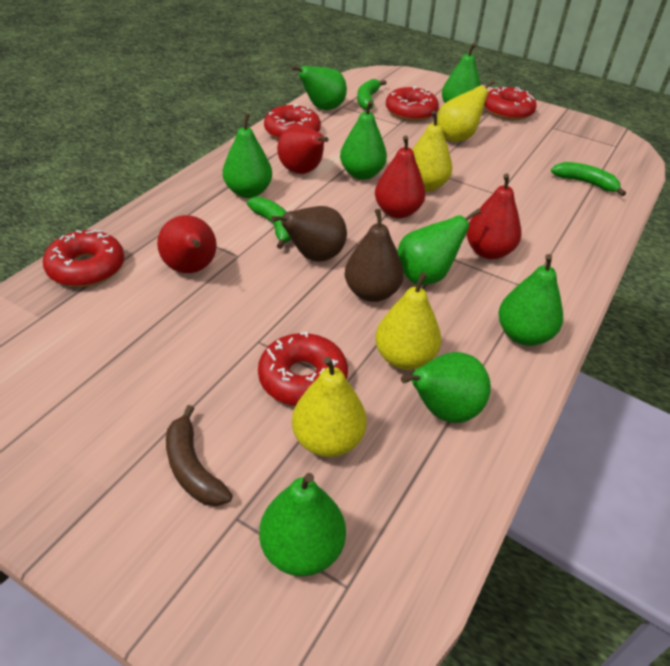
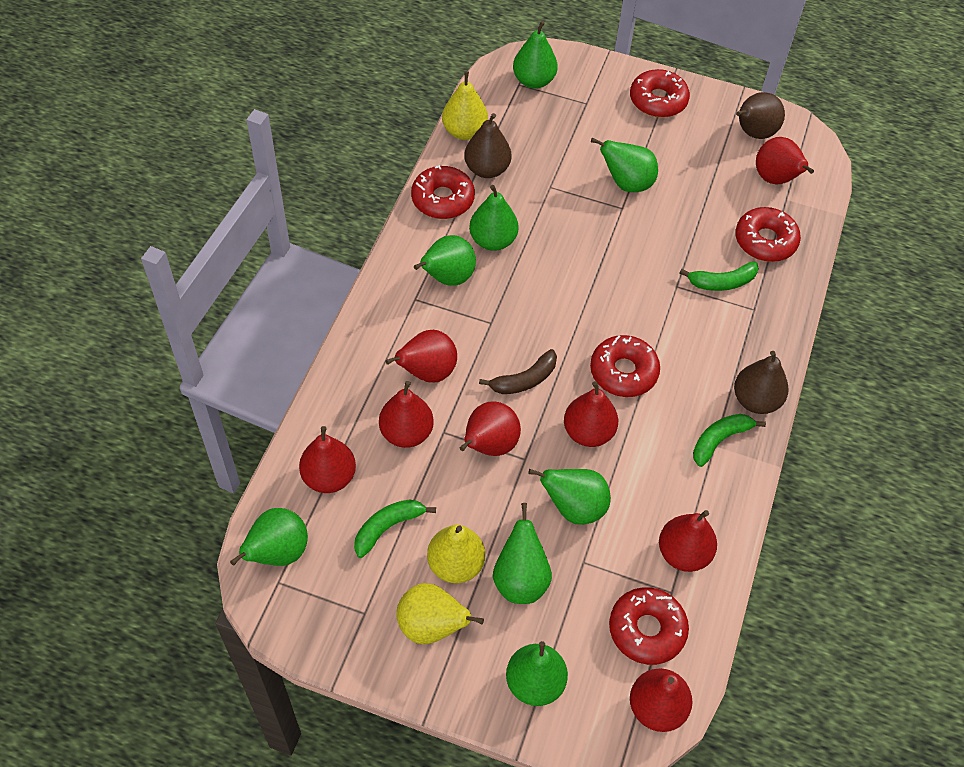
brown pear: 2 -> 3
red pear: 4 -> 8
yellow pear: 4 -> 3

